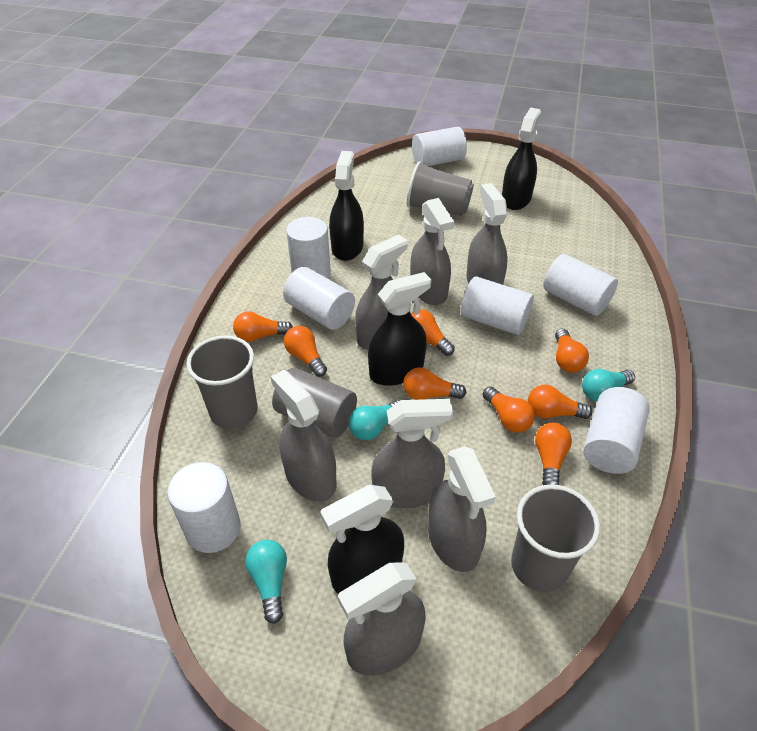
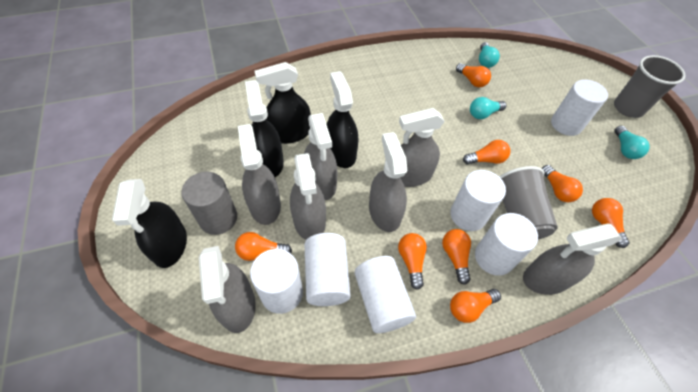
grey cup: 3 -> 2
white cylinder: 7 -> 6

